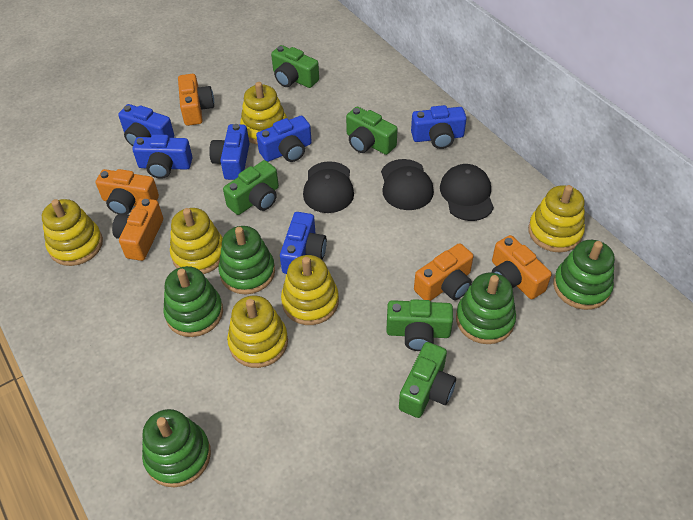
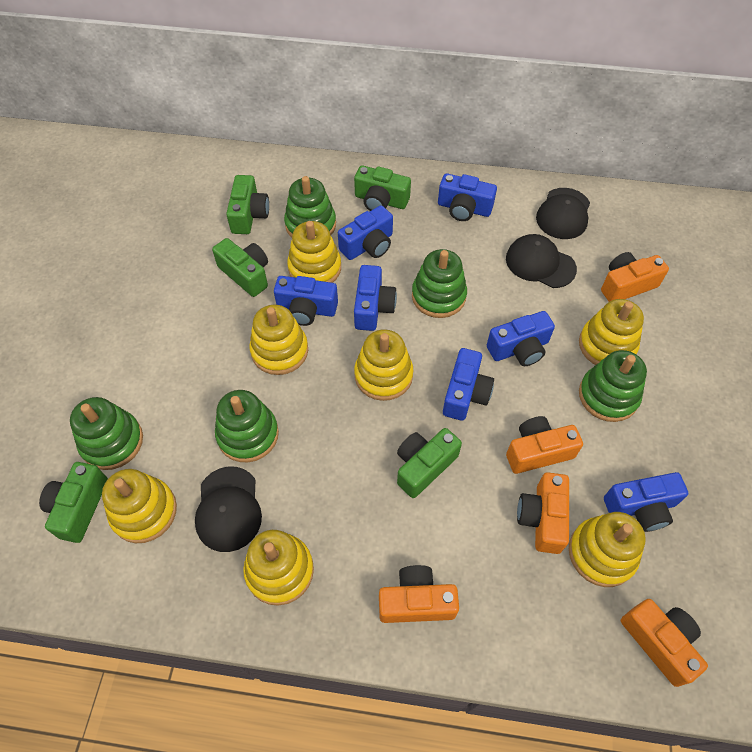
blue camera: 6 -> 7
yellow stacking toy: 6 -> 7

